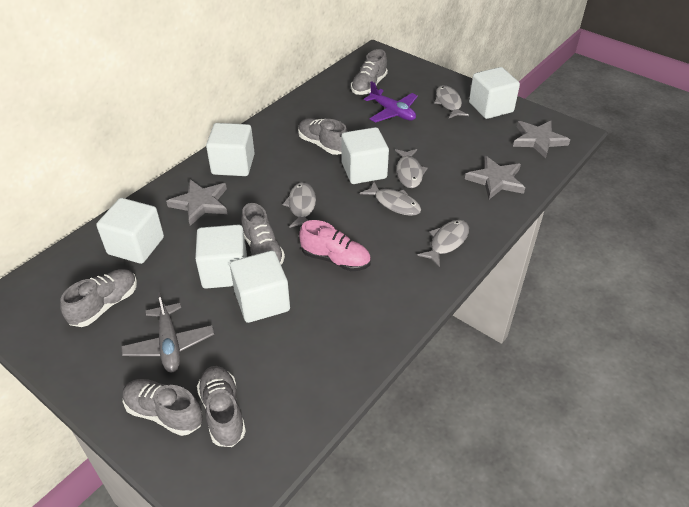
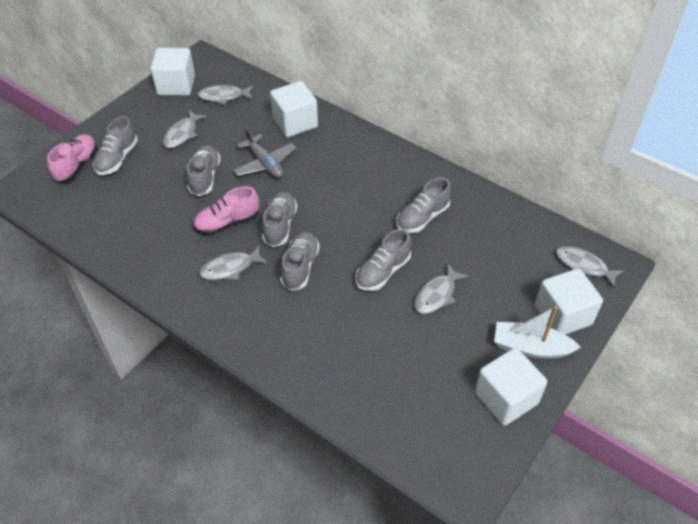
grey star: 3 -> 0
pink shoe: 1 -> 2
purple plane: 1 -> 0
white boat: 0 -> 1
white cube: 6 -> 4

